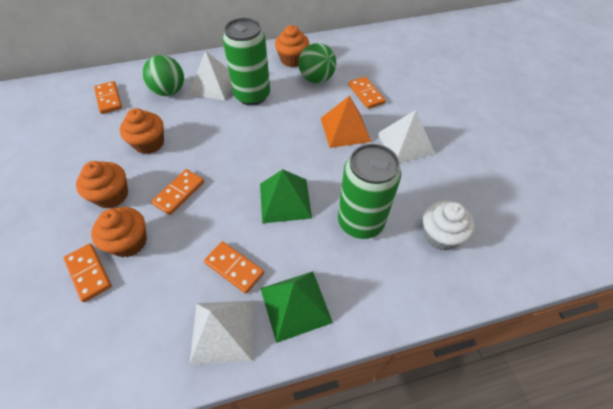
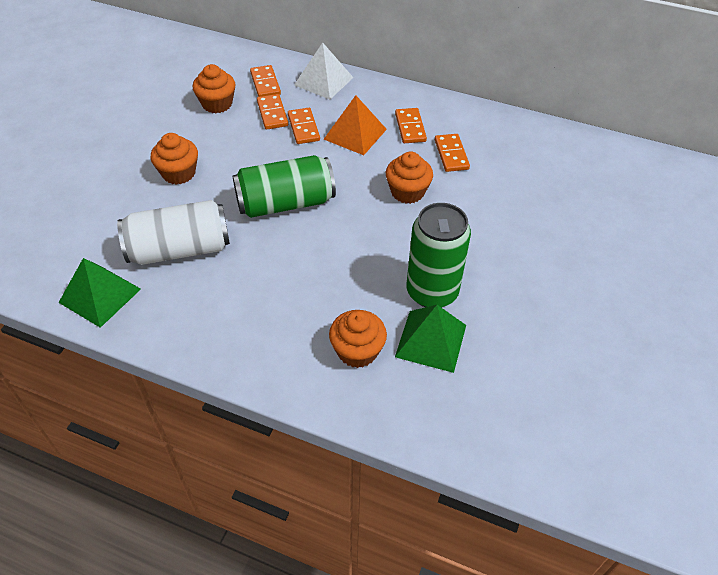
green ball: 2 -> 0
white can: 0 -> 1
white cupcake: 1 -> 0
white pyramid: 3 -> 1

